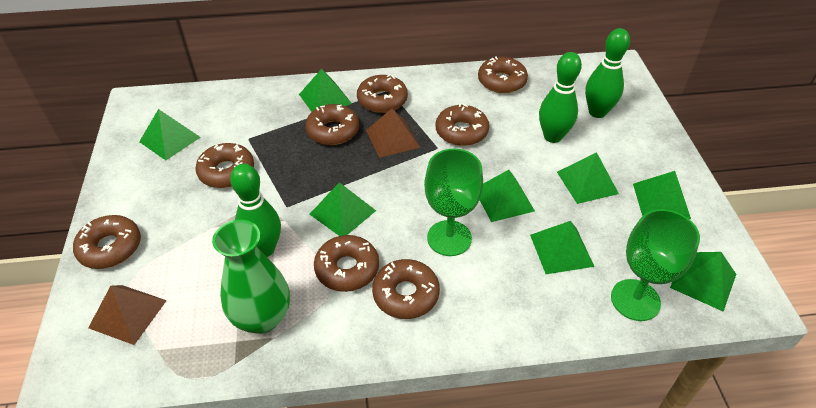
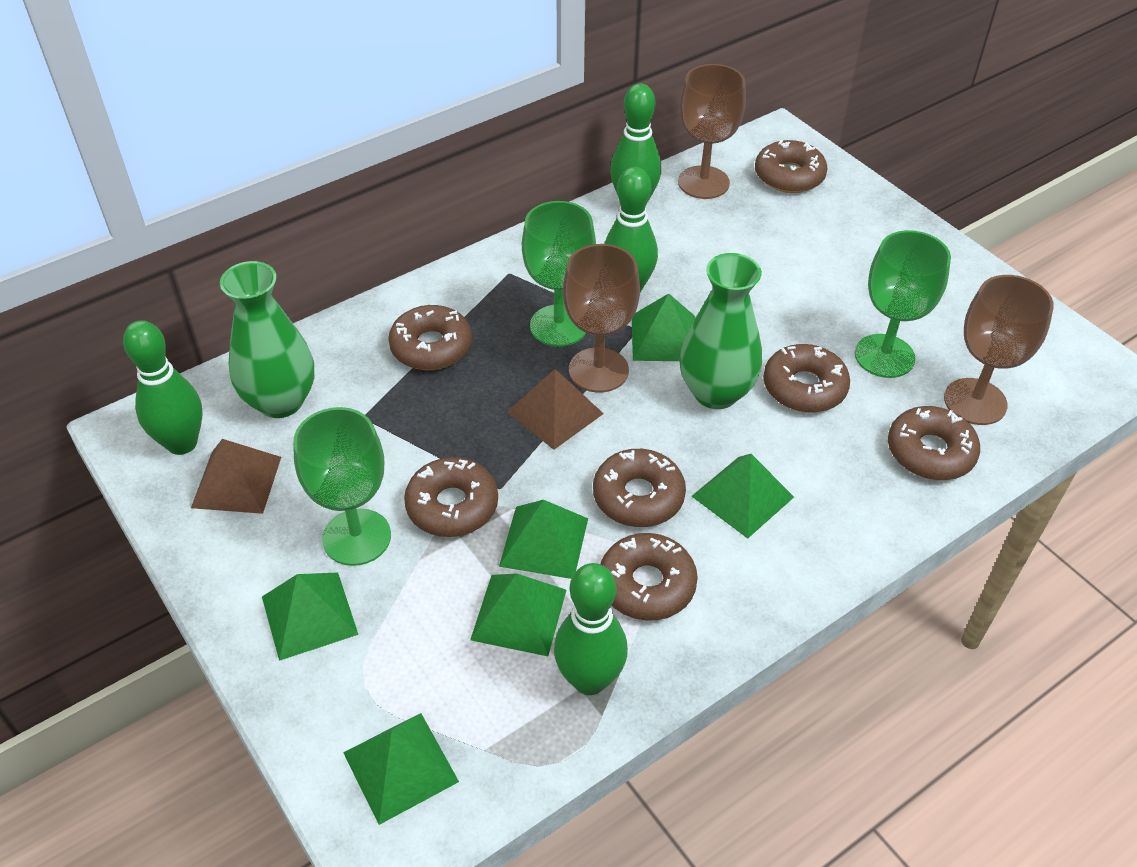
brown donut: 8 -> 7
brown goblet: 0 -> 3
green bowling pin: 3 -> 4
green goblet: 2 -> 3
green pyramid: 8 -> 6
green vase: 1 -> 2

